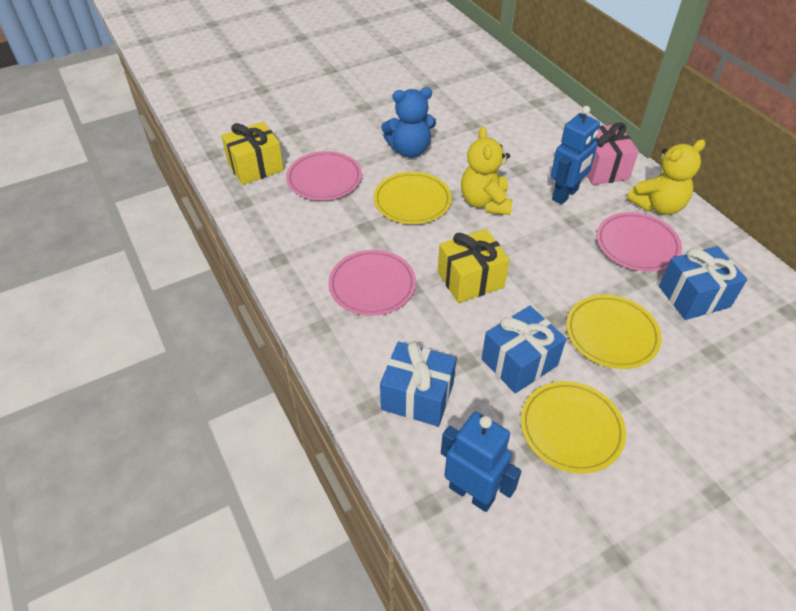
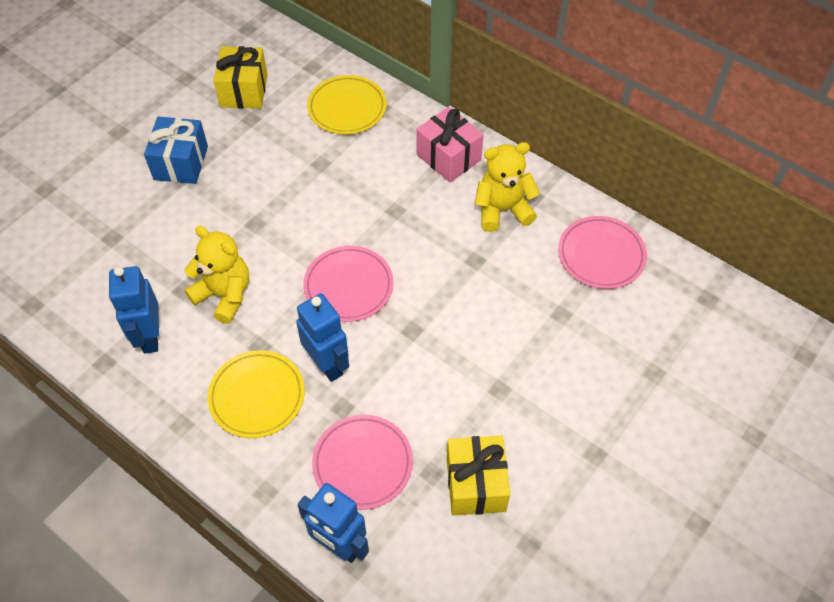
blue gift: 3 -> 1
blue robot: 2 -> 3
blue teddy bear: 1 -> 0
yellow plate: 3 -> 2

